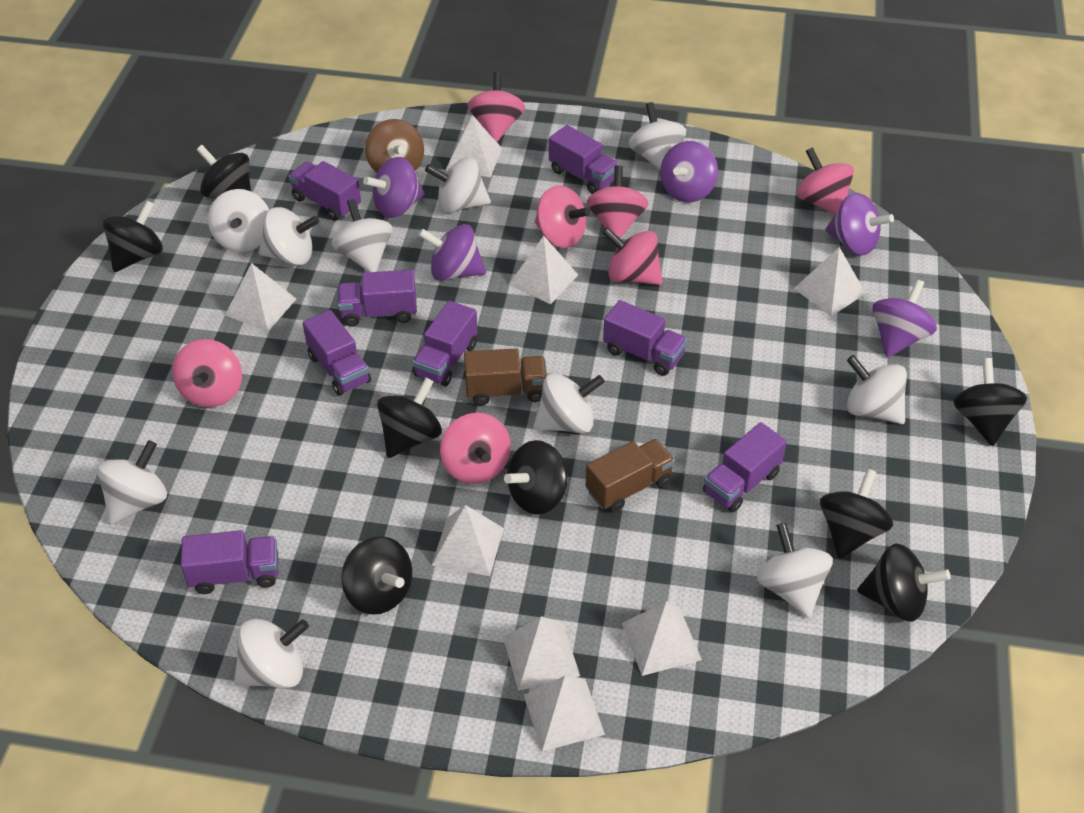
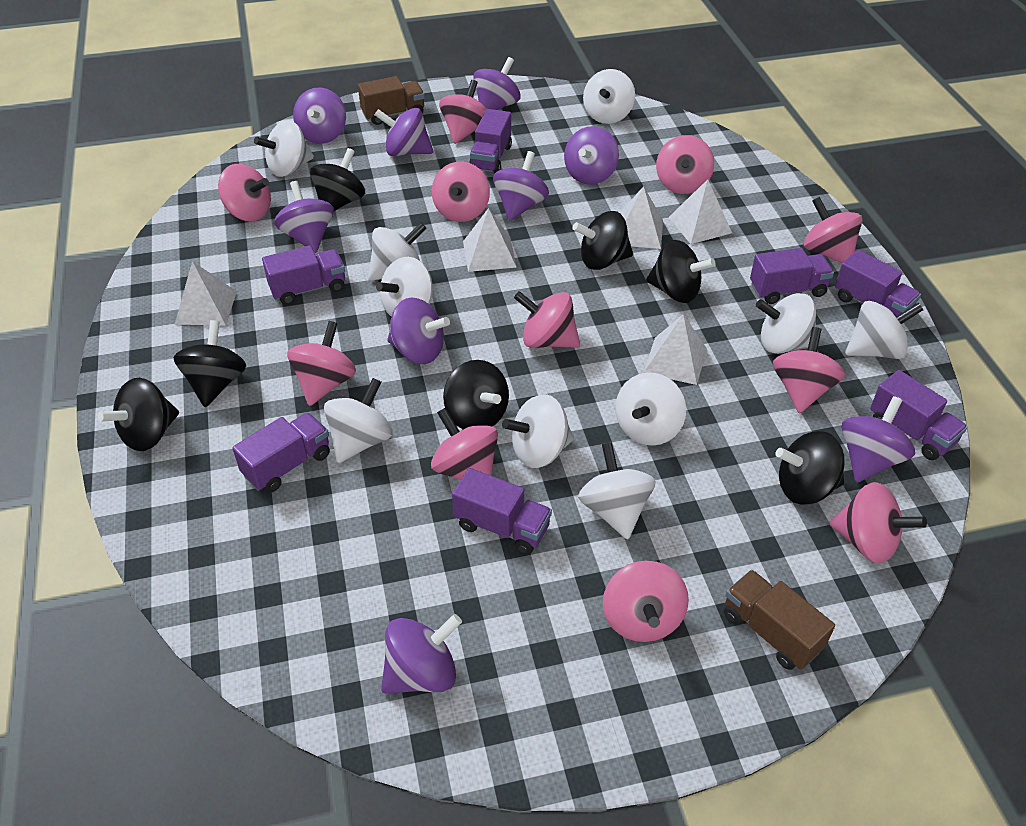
black spinning top: 8 -> 7
brown spinning top: 1 -> 0
pink spinning top: 7 -> 11
purple spinning top: 5 -> 9
purple truck: 8 -> 7
white pyramid: 8 -> 5

